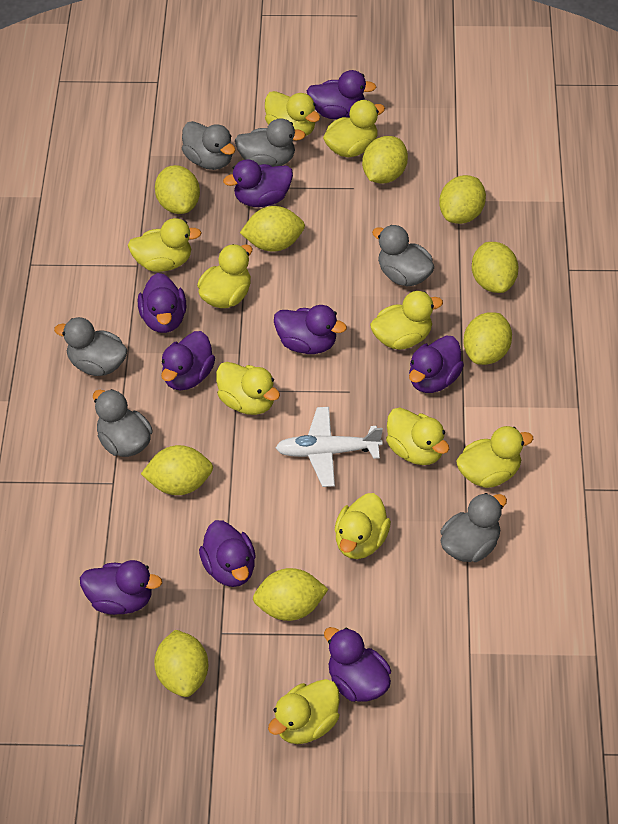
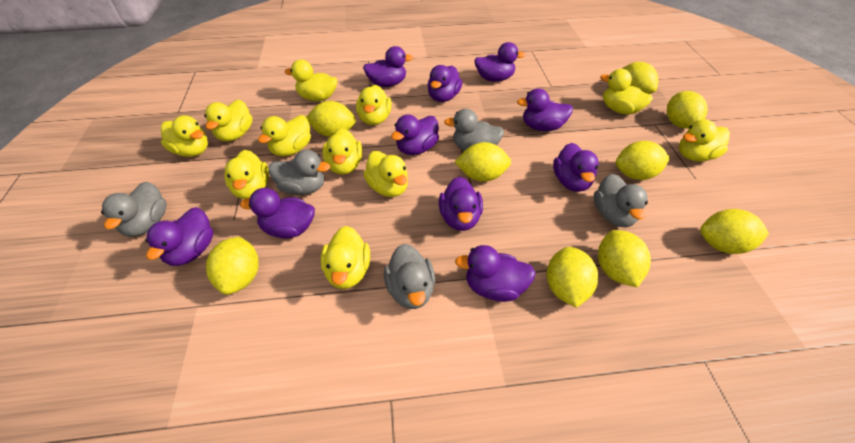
grey duck: 6 -> 5
purple duck: 9 -> 10
white plane: 1 -> 0
yellow duck: 10 -> 11

